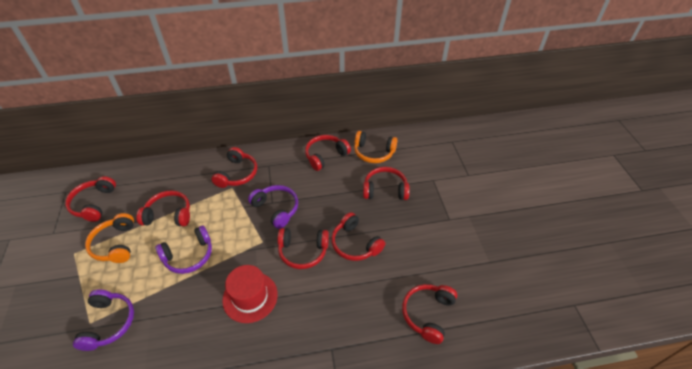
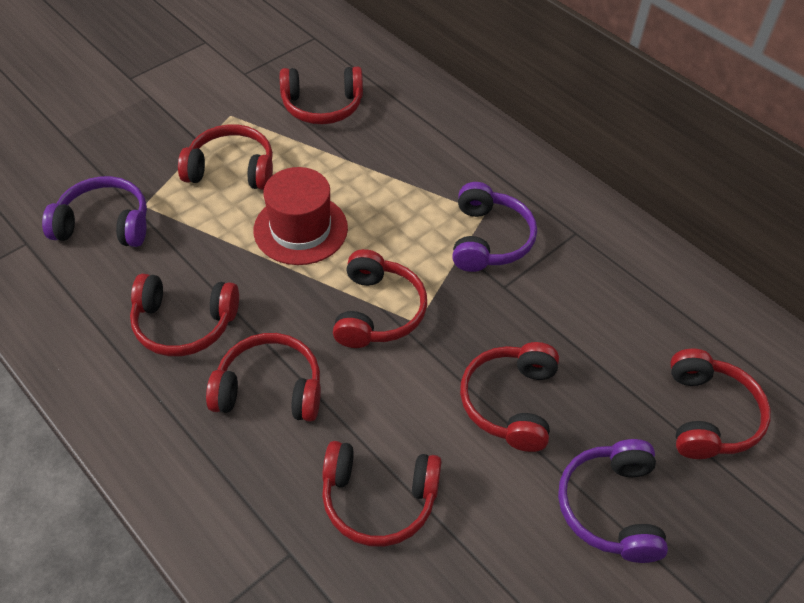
orange headphones: 2 -> 0

